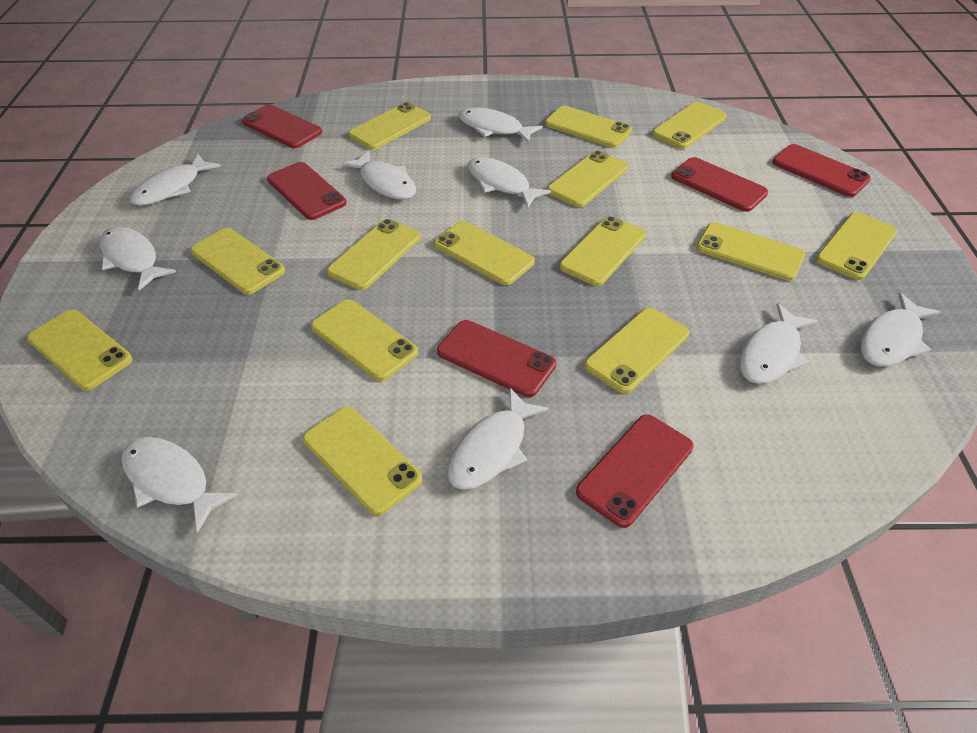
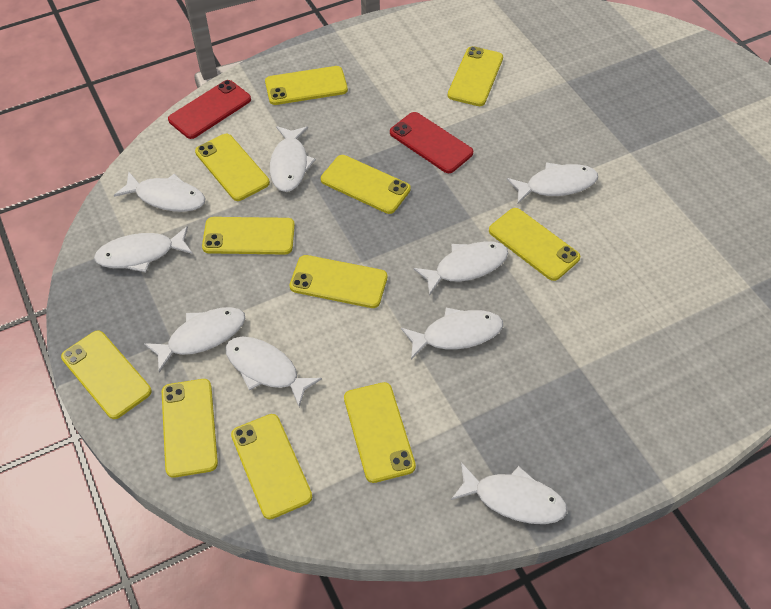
red phone: 6 -> 2
yellow phone: 14 -> 11

